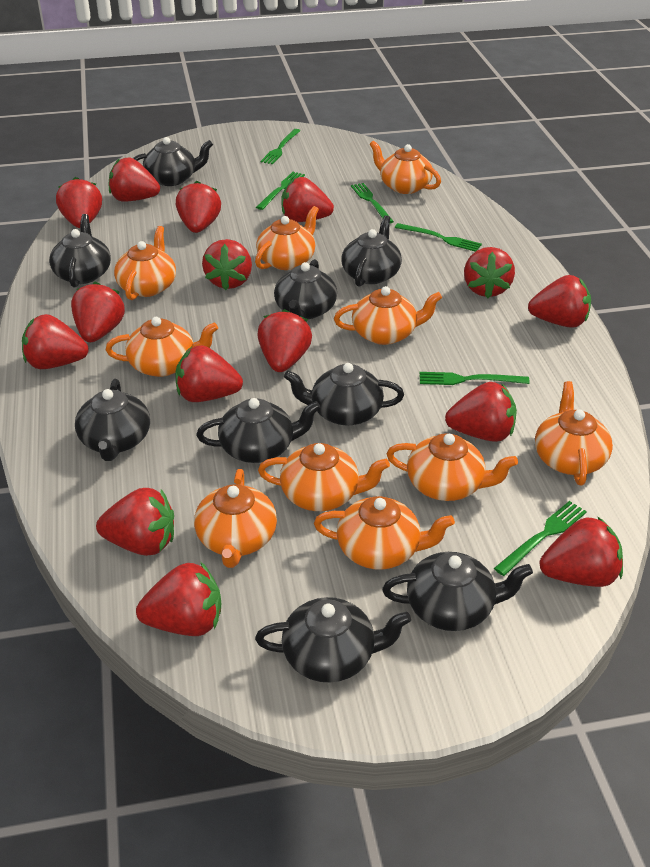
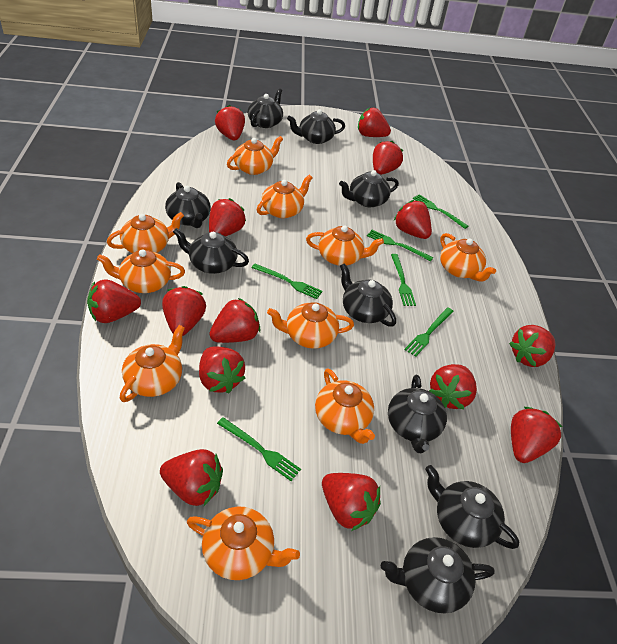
red strawberry: 15 -> 14

